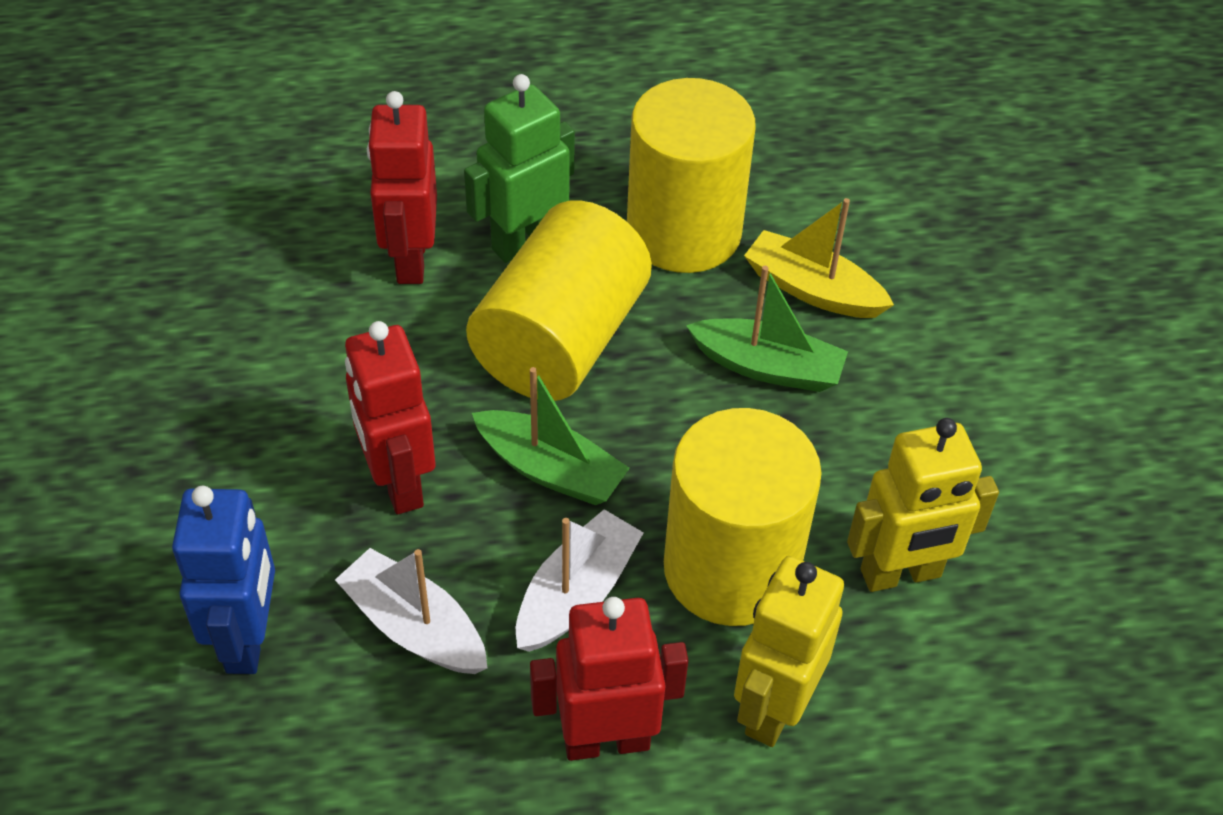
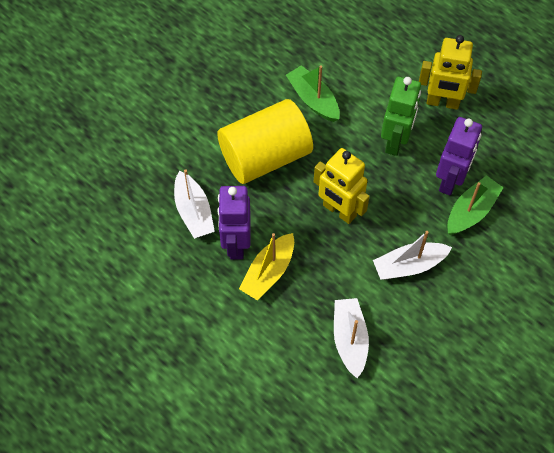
blue robot: 1 -> 0
purple robot: 0 -> 2
red robot: 3 -> 0
white boat: 2 -> 3
yellow cylinder: 3 -> 1

